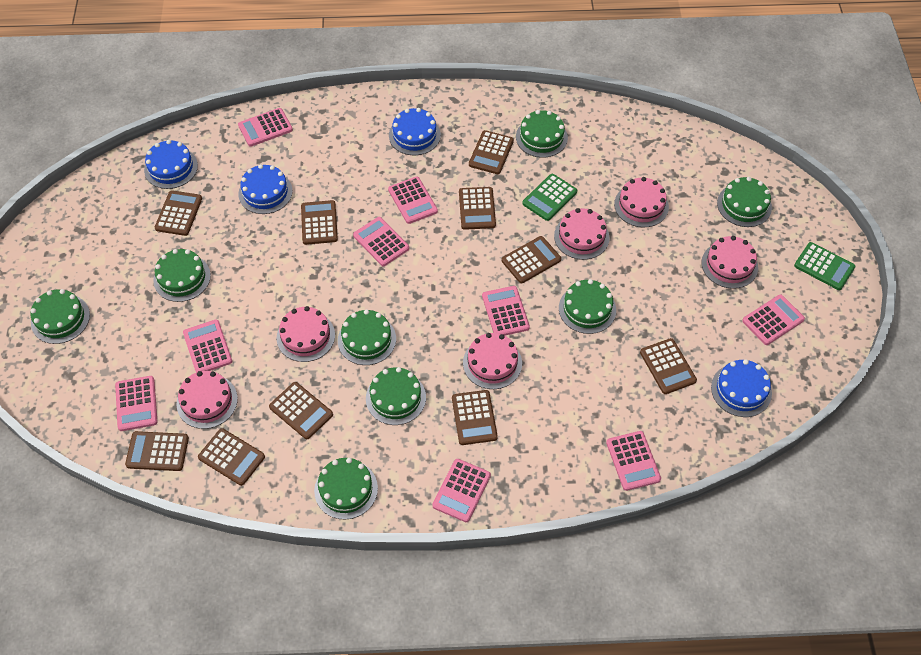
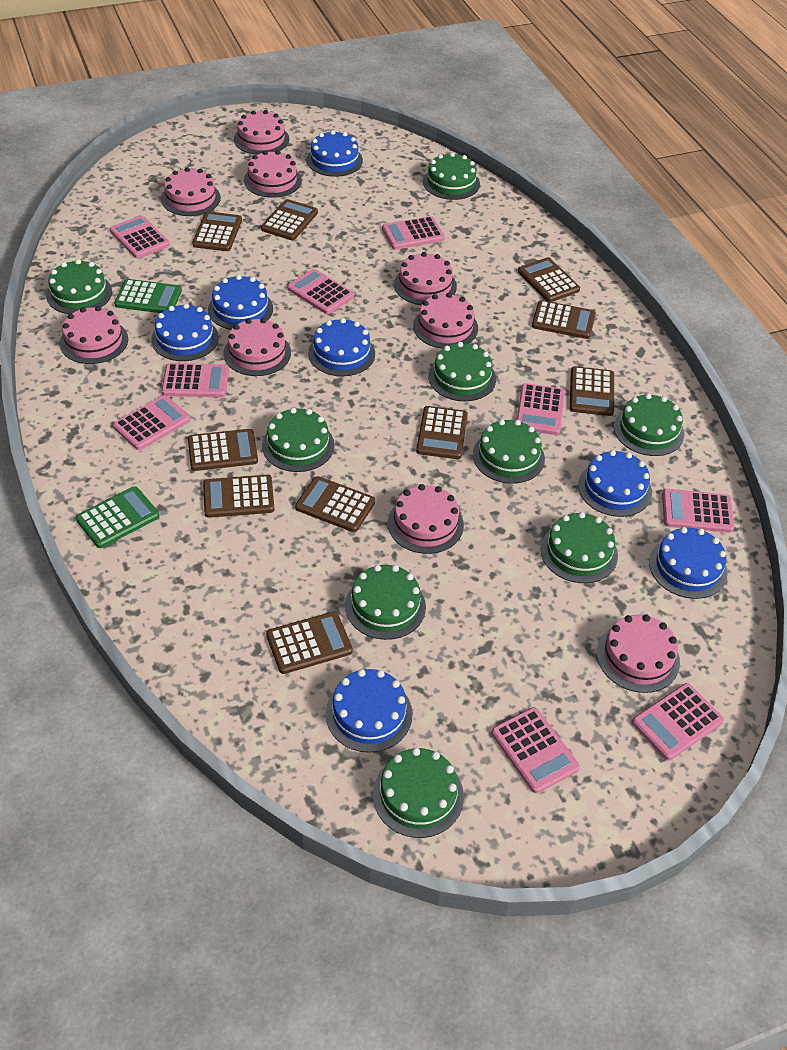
blue cake: 4 -> 7
green cake: 8 -> 9
pink cake: 6 -> 9

